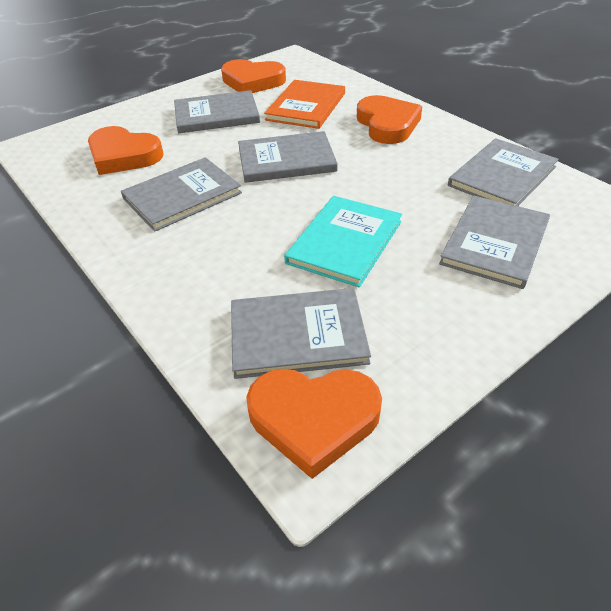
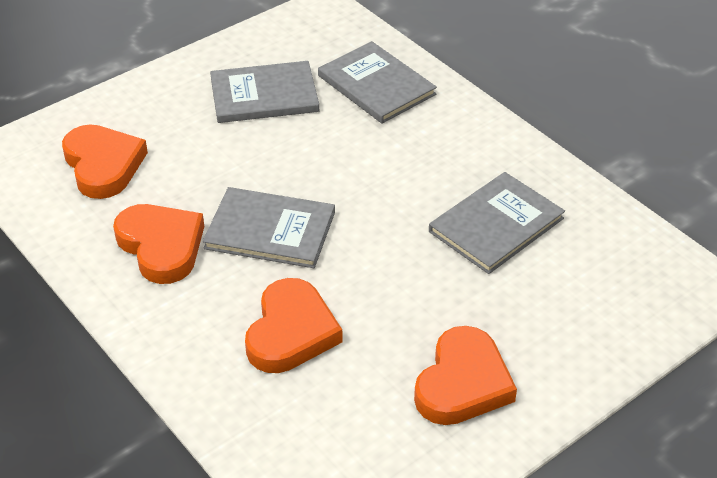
grey book: 6 -> 4
orange book: 1 -> 0
turquoise book: 1 -> 0

